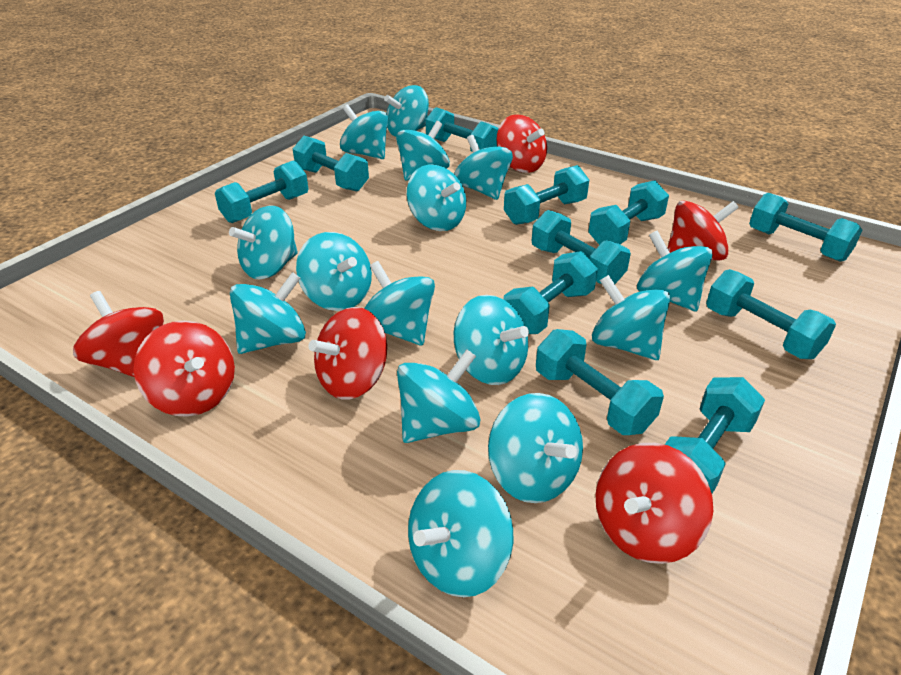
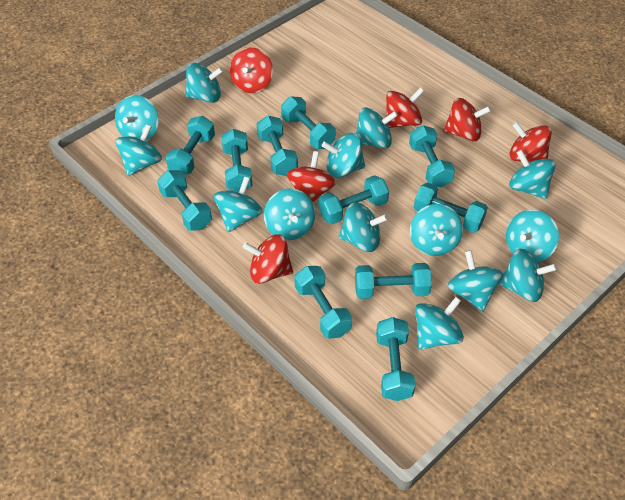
turquoise spinning top: 15 -> 14

